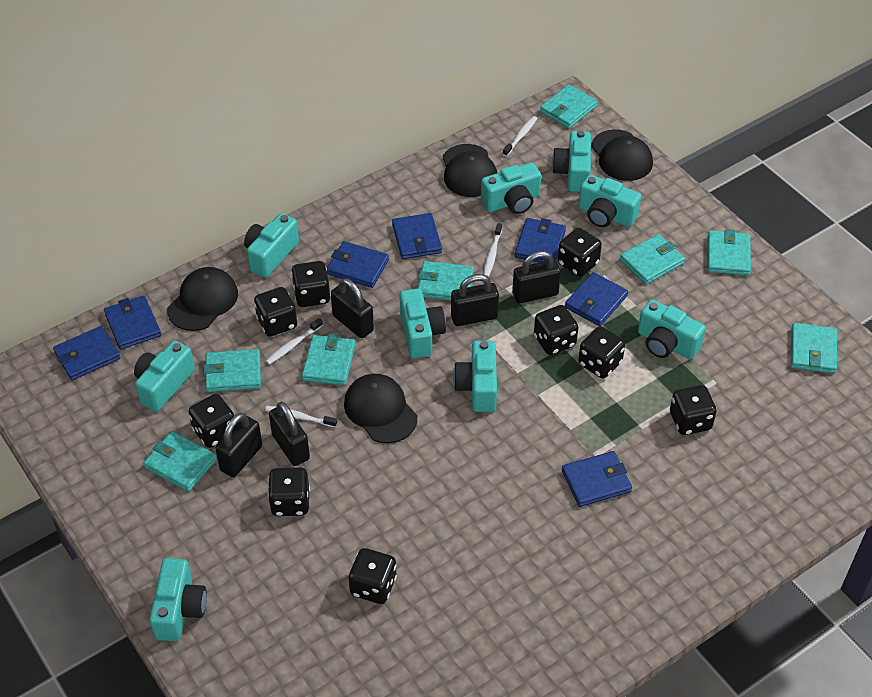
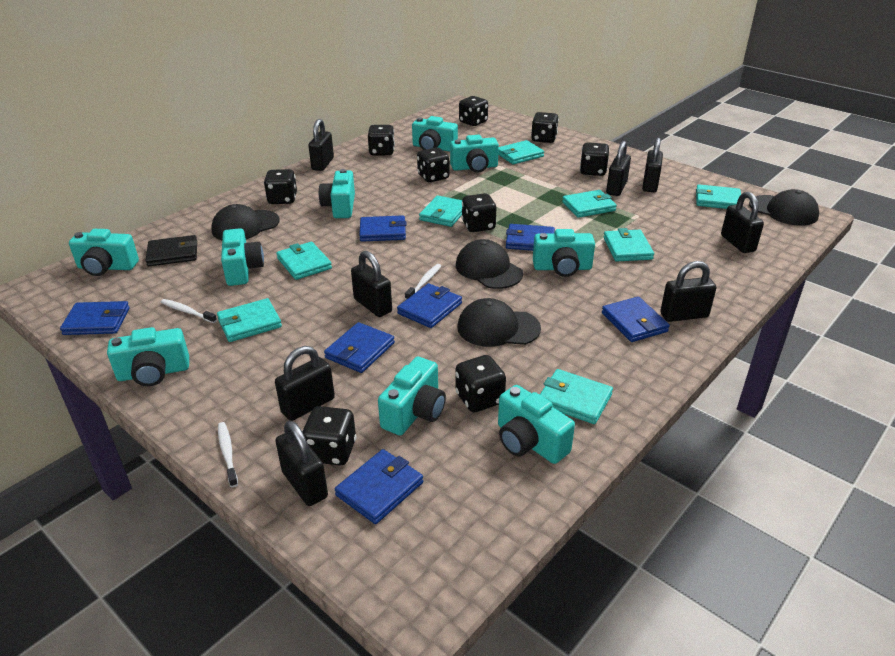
black padlock: 5 -> 8
black wallet: 0 -> 1
white toothbrush: 4 -> 3

